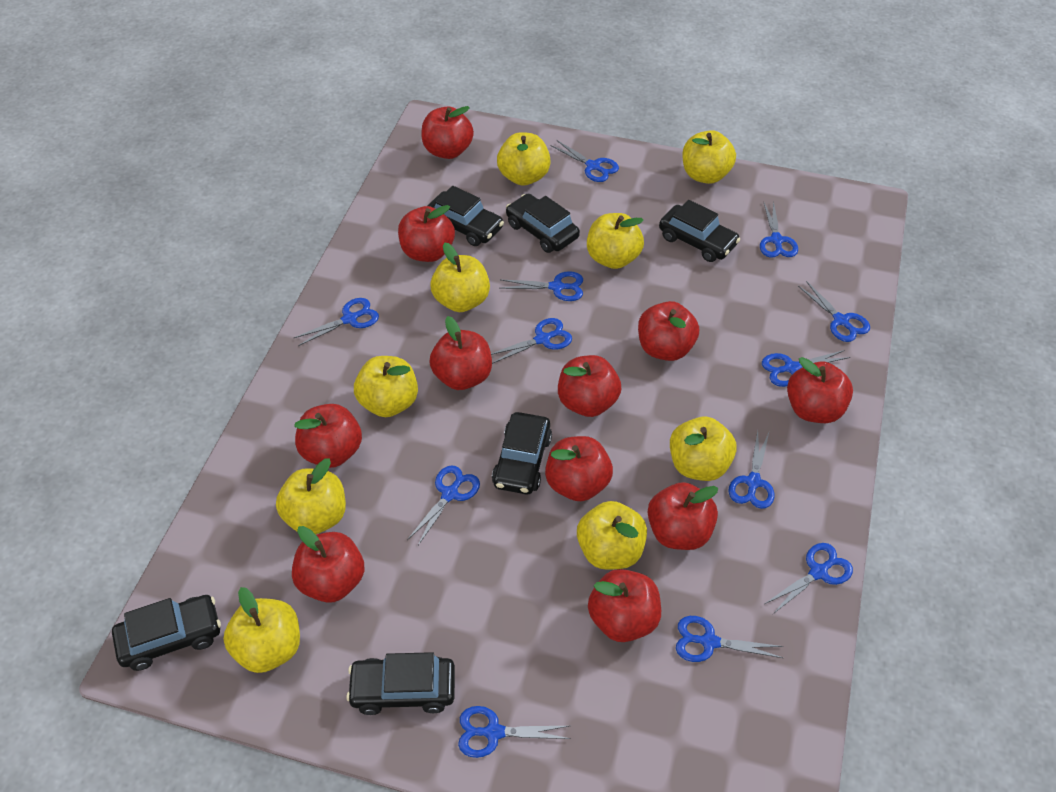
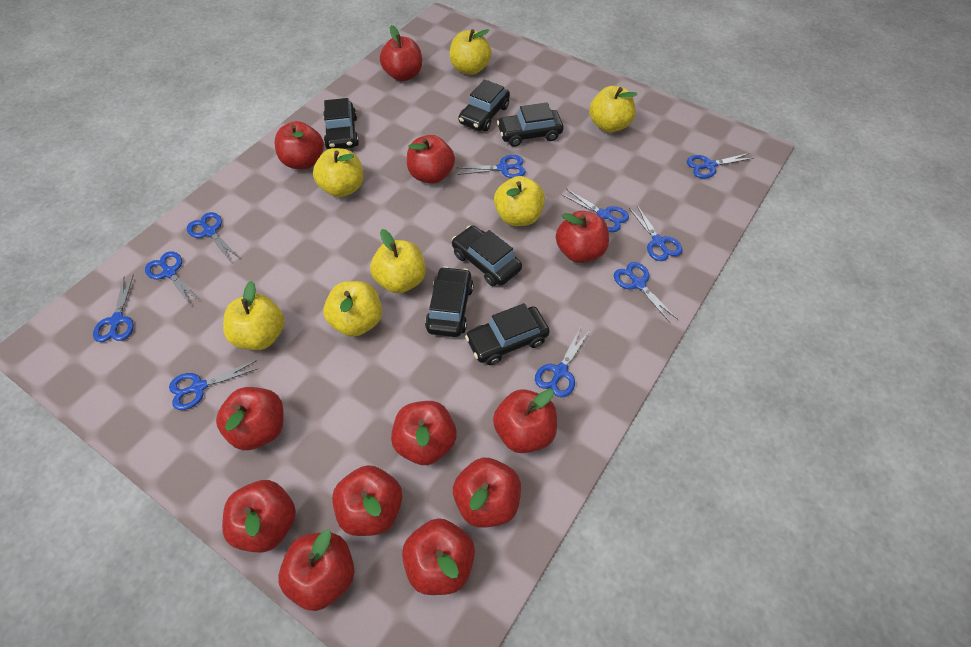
blue scissors: 12 -> 10
red apple: 11 -> 12
yellow apple: 9 -> 7

